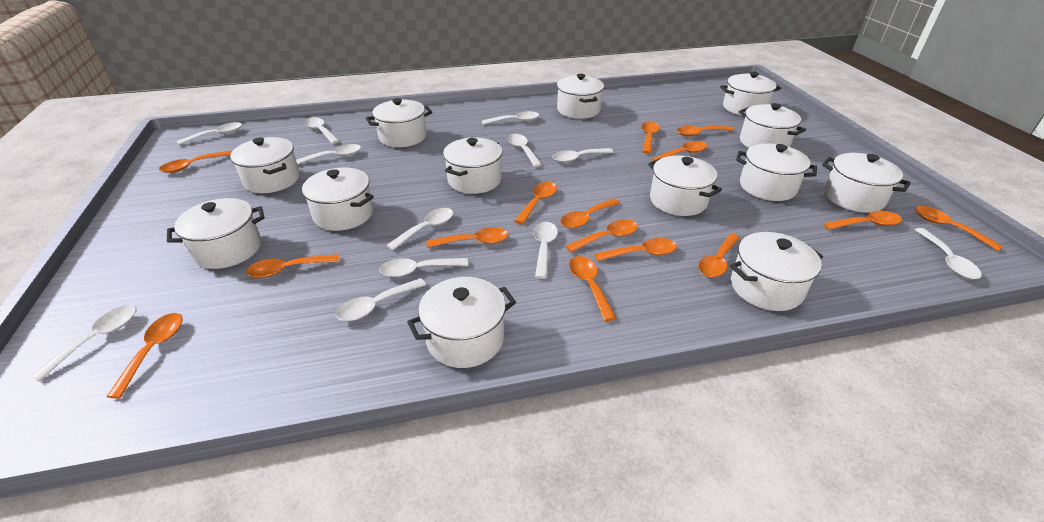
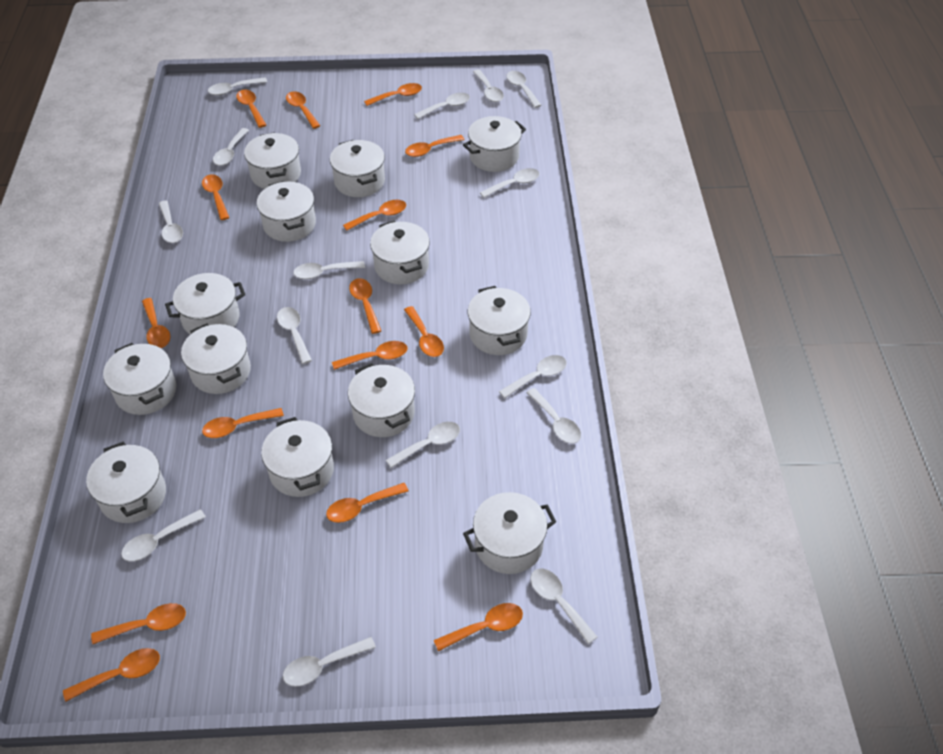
white spoon: 12 -> 15

